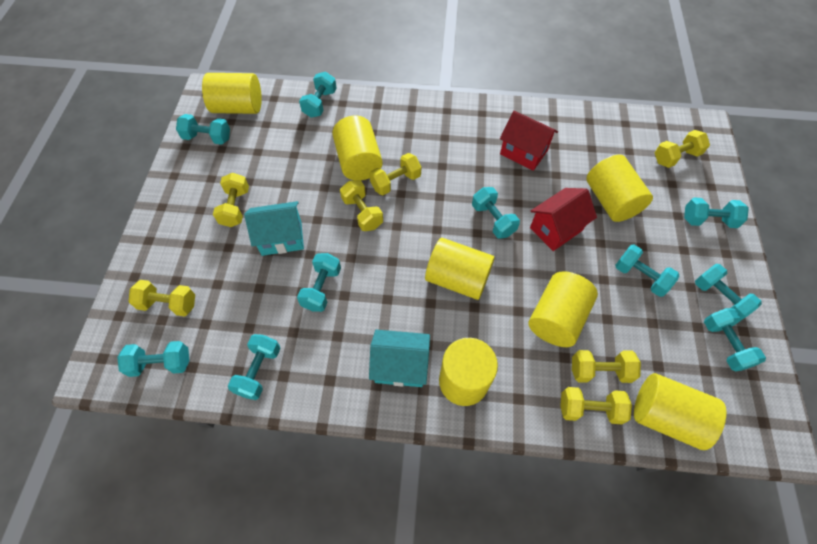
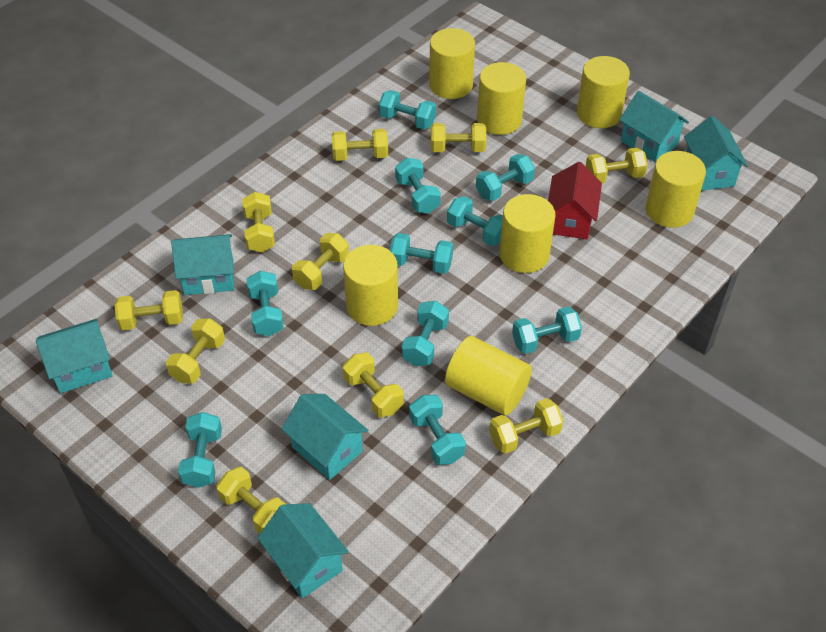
red house: 2 -> 1
turquoise house: 2 -> 6
yellow dumbbell: 7 -> 10

